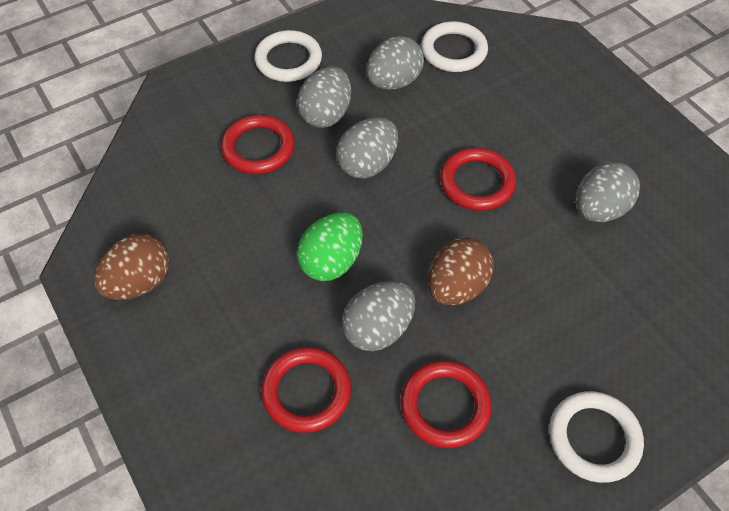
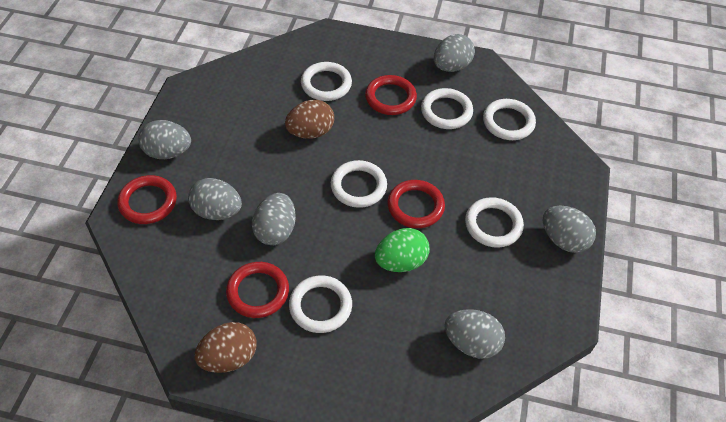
grey egg: 5 -> 6
white ring: 3 -> 6

